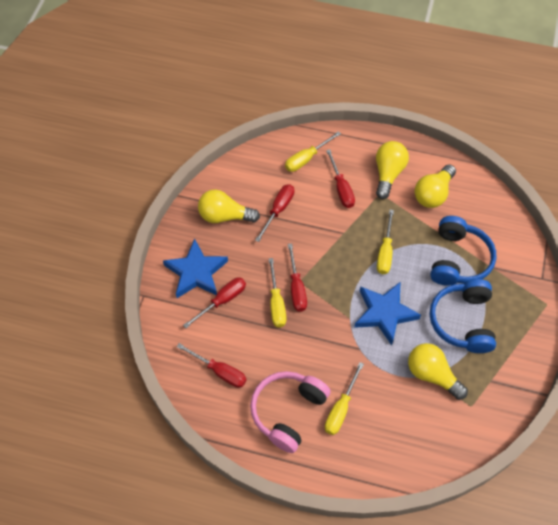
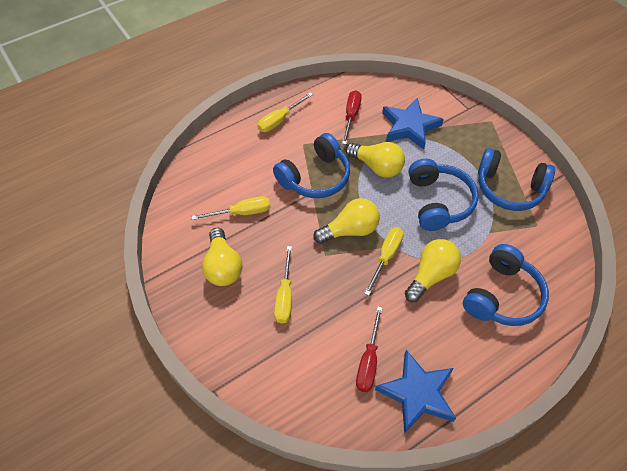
blue headphones: 2 -> 4
pink headphones: 1 -> 0
red screwdriver: 5 -> 2

